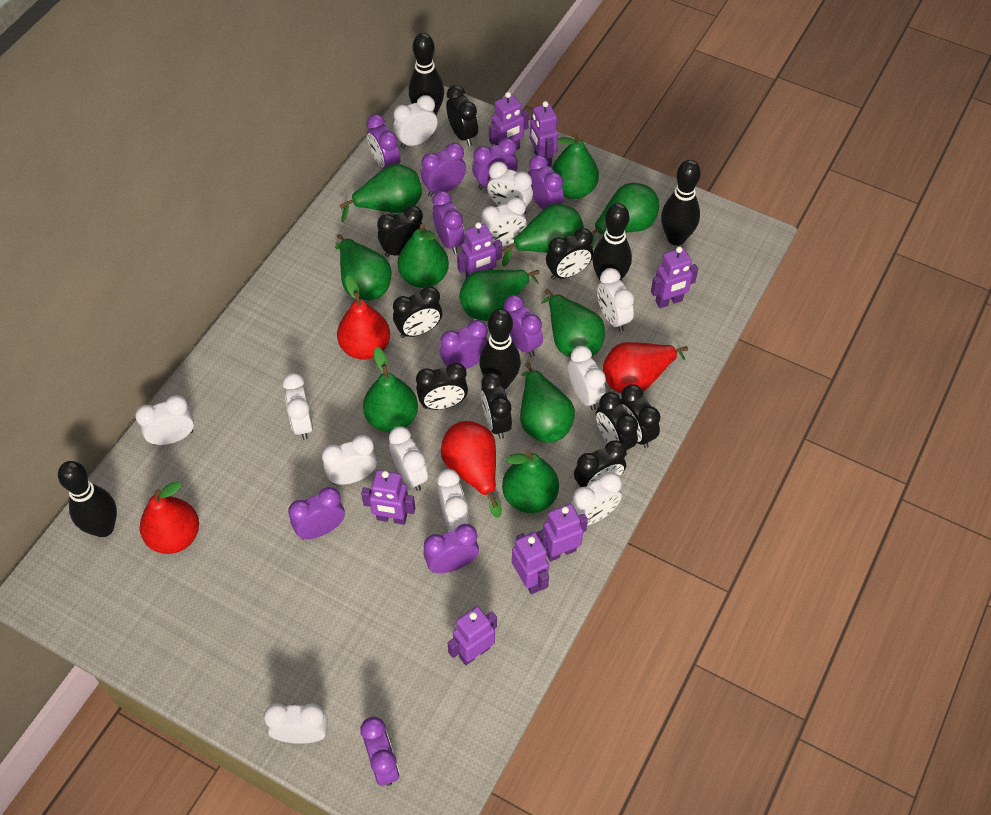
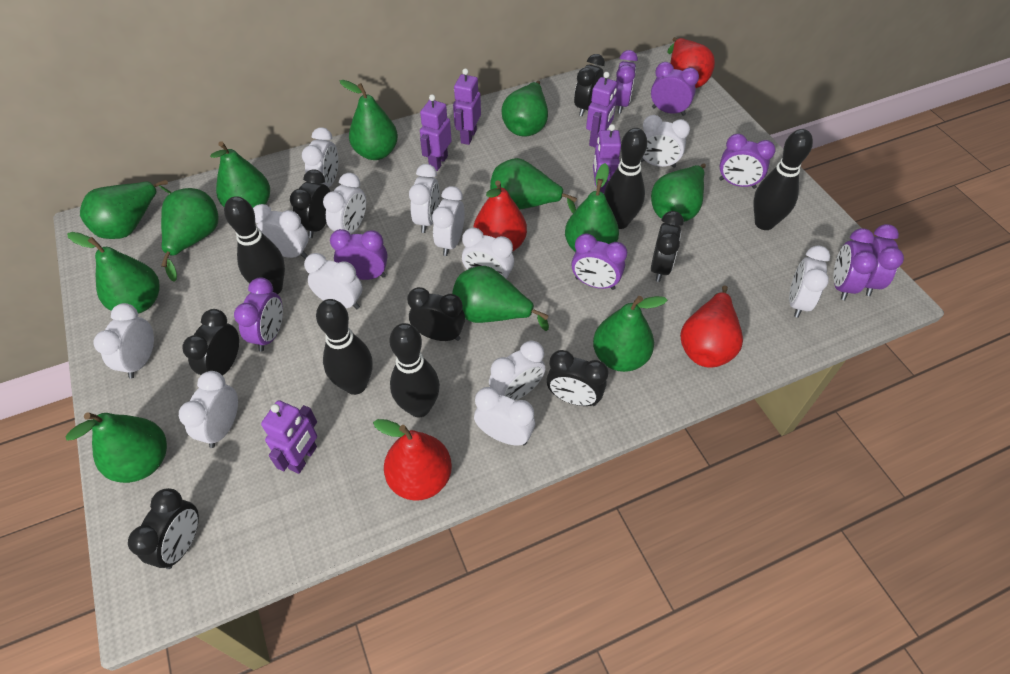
black clock: 9 -> 7
green pear: 11 -> 12
purple clock: 10 -> 8
purple robot: 8 -> 5
white clock: 12 -> 13

